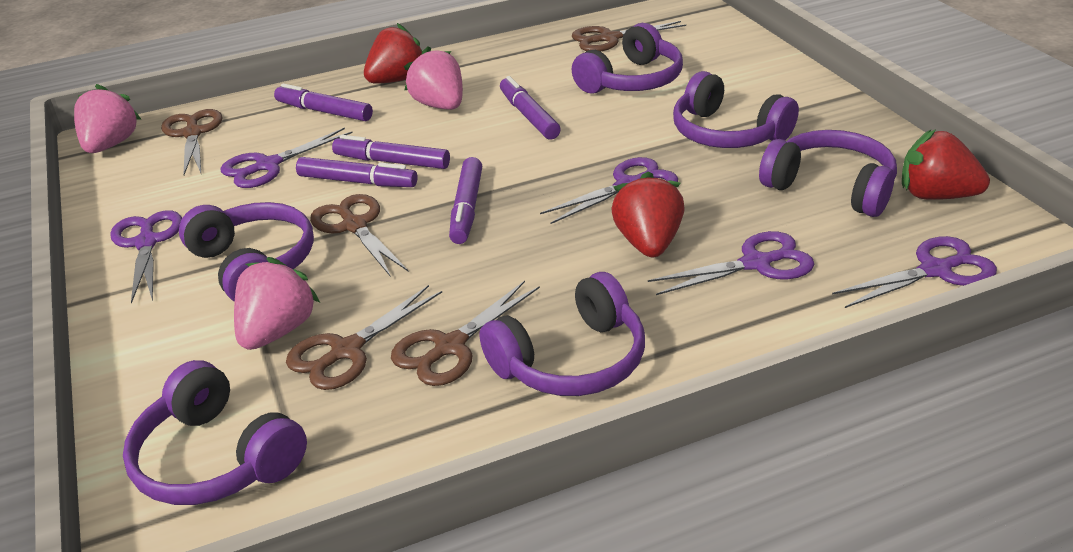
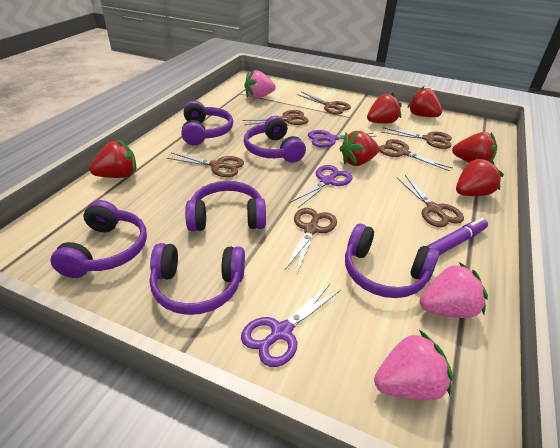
brown scissors: 5 -> 7
purple marker: 5 -> 1
purple scissors: 5 -> 3
red strawberry: 3 -> 6

